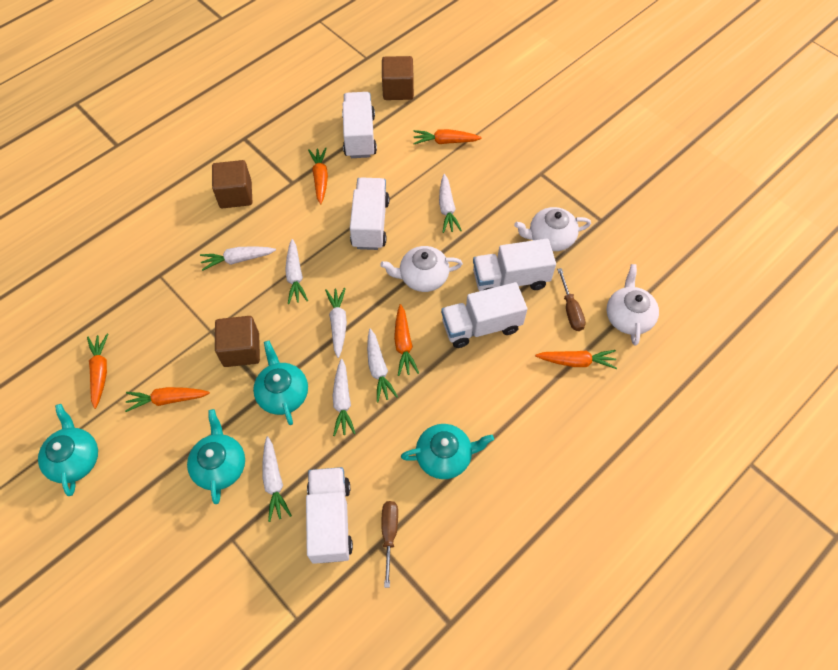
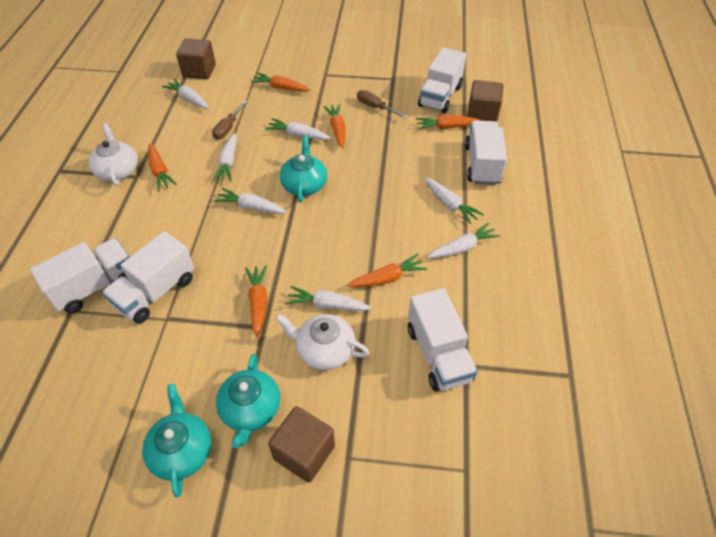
turquoise teapot: 4 -> 3
white teapot: 3 -> 2

